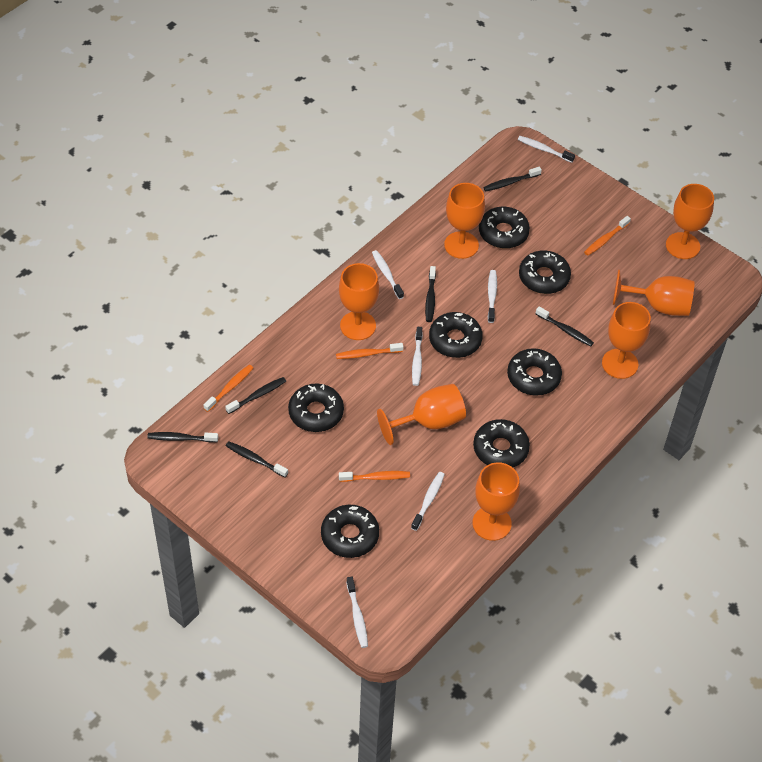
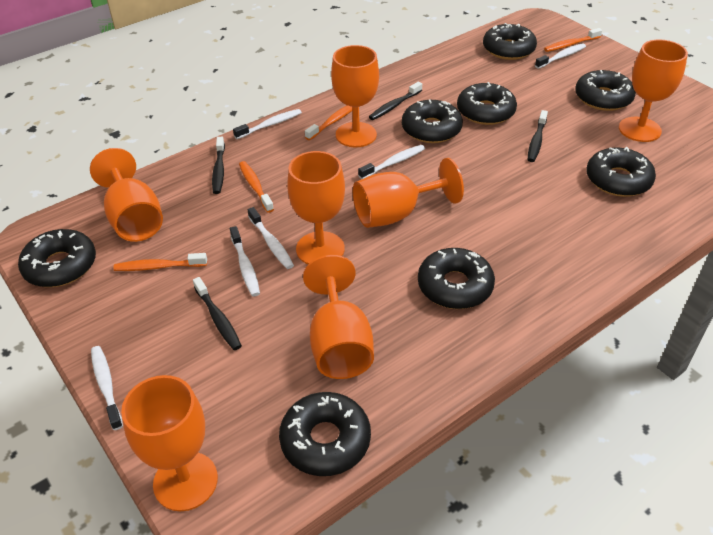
black donut: 7 -> 8
black toothbrush: 6 -> 4

